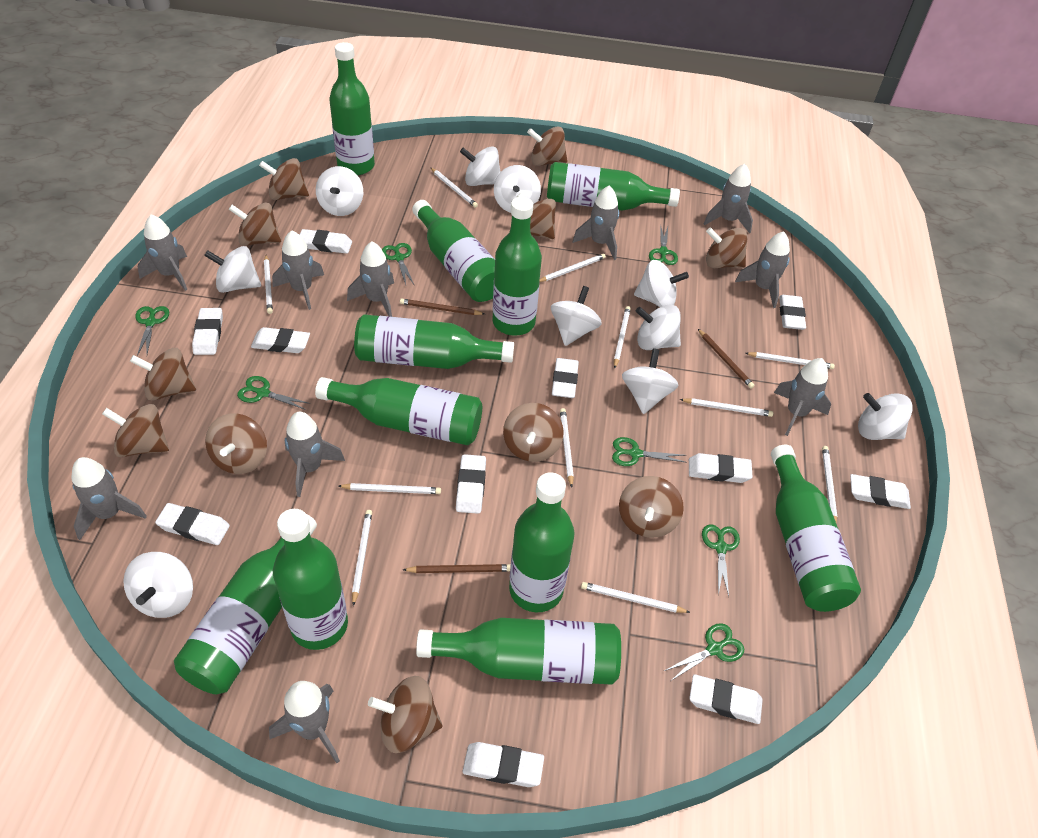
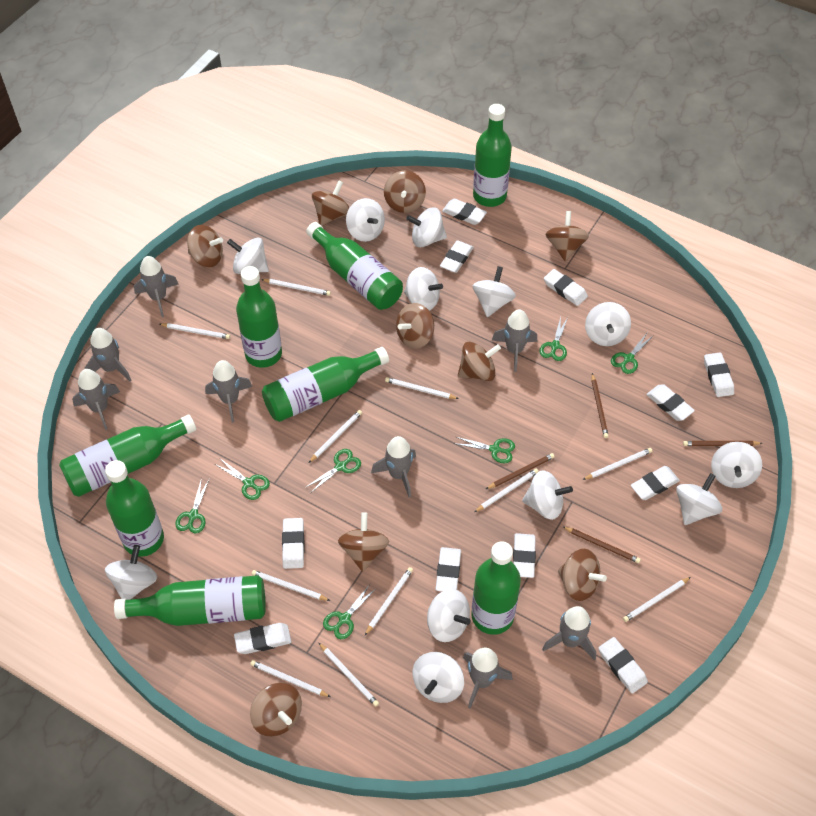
brown pencil: 3 -> 4
brown spinning top: 11 -> 9
green bottle: 11 -> 8
grey rocket: 10 -> 8
white spinning top: 10 -> 12

